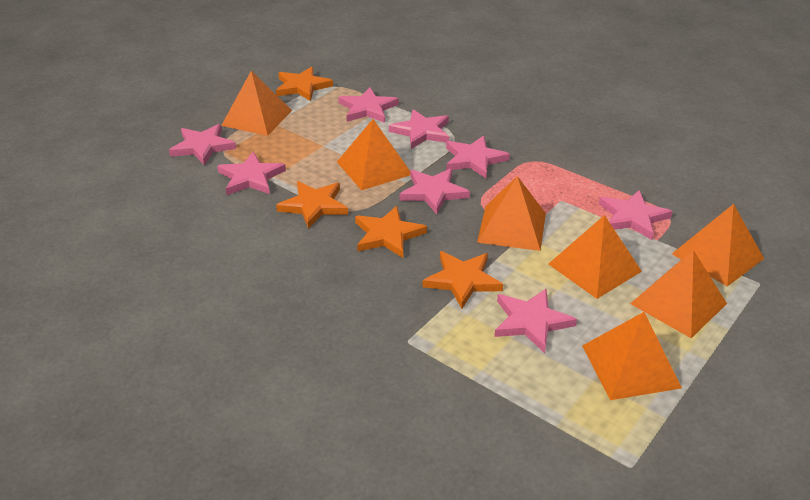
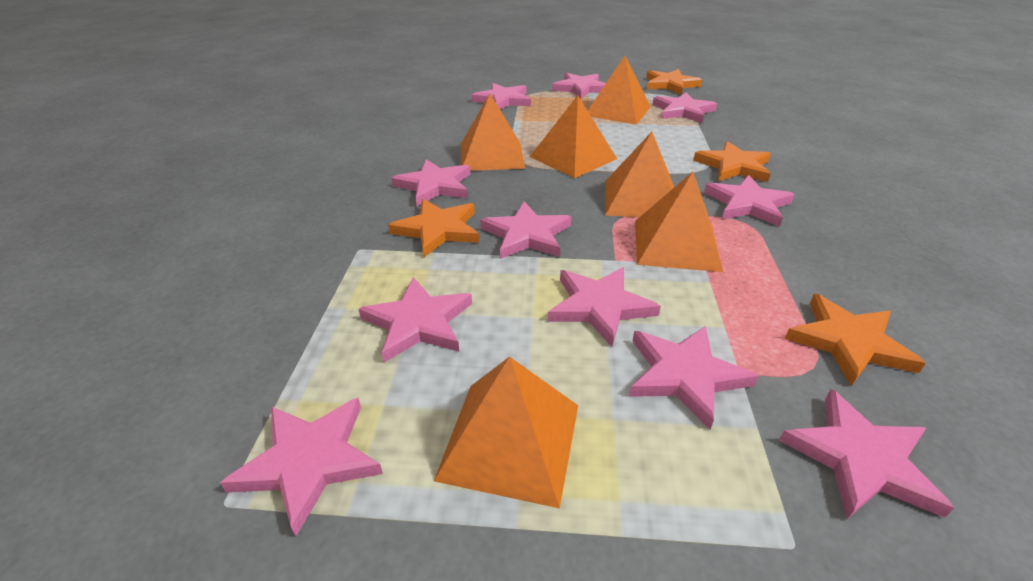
orange pyramid: 7 -> 6
pink star: 8 -> 11

